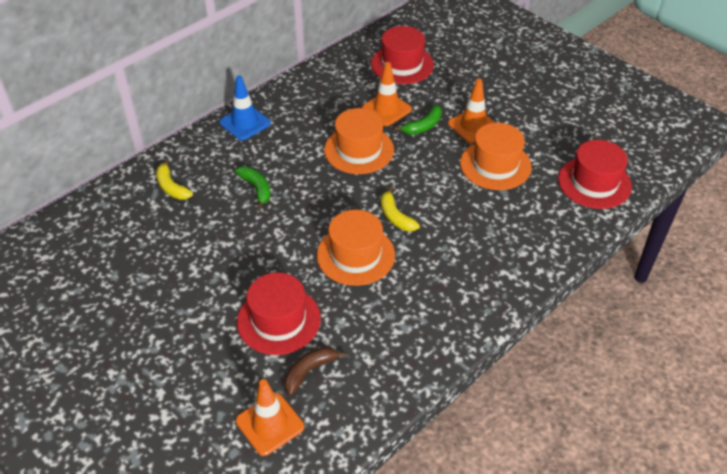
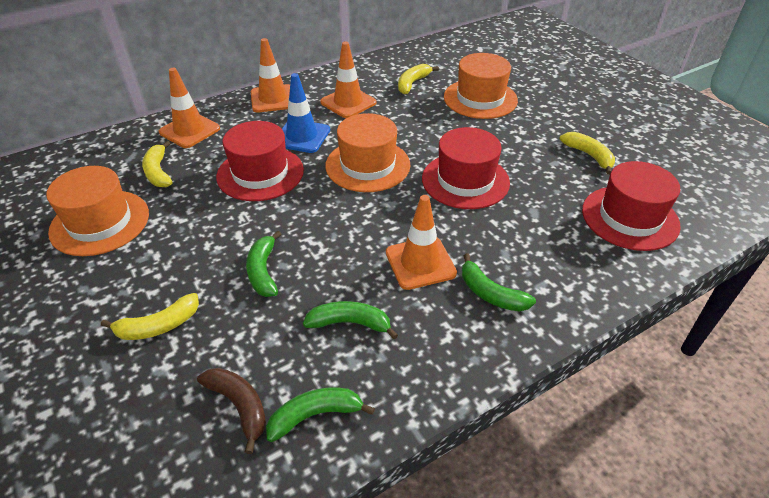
green banana: 2 -> 4
orange traffic cone: 3 -> 4
yellow banana: 2 -> 4

